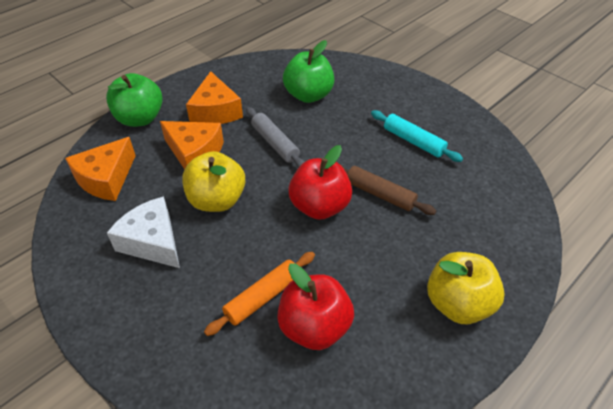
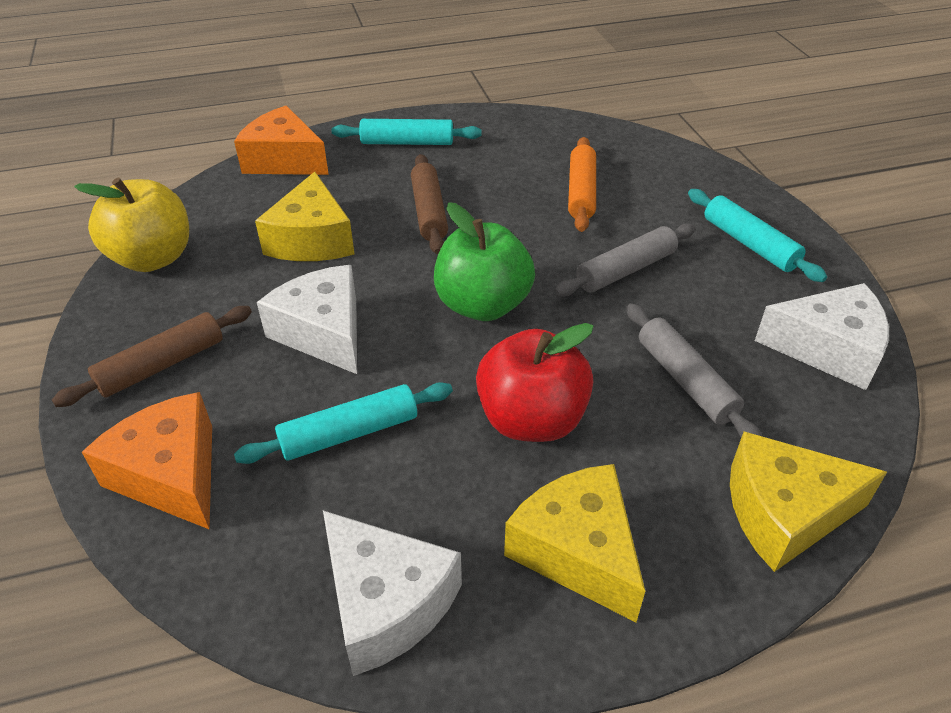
brown rolling pin: 1 -> 2
green apple: 2 -> 1
grey rolling pin: 1 -> 2
orange cheese: 3 -> 2
red apple: 2 -> 1
turquoise rolling pin: 1 -> 3
white cheese: 1 -> 3
yellow apple: 2 -> 1
yellow cheese: 0 -> 3

